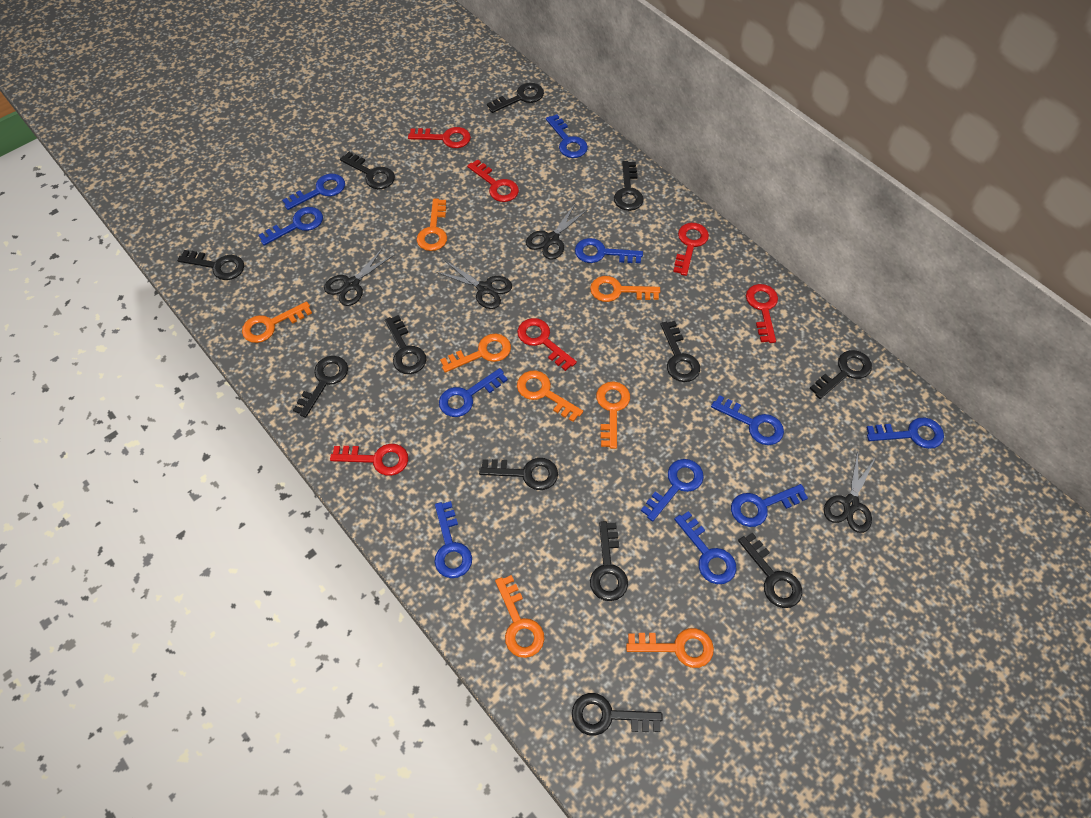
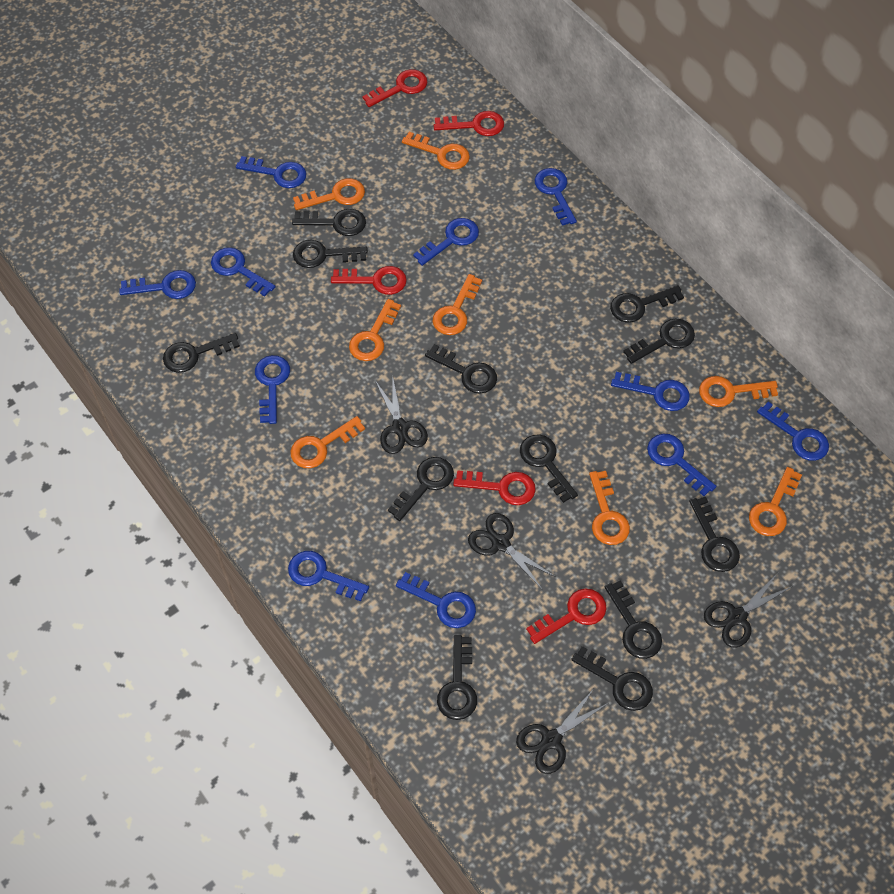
red key: 6 -> 5

